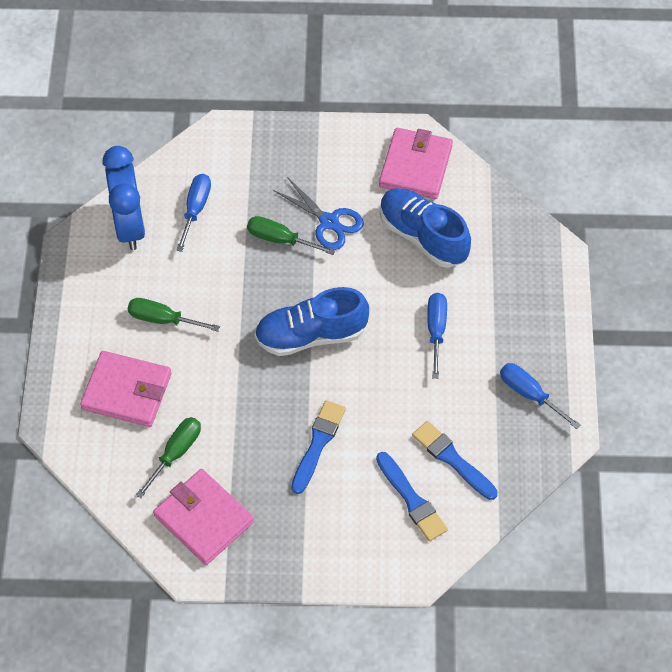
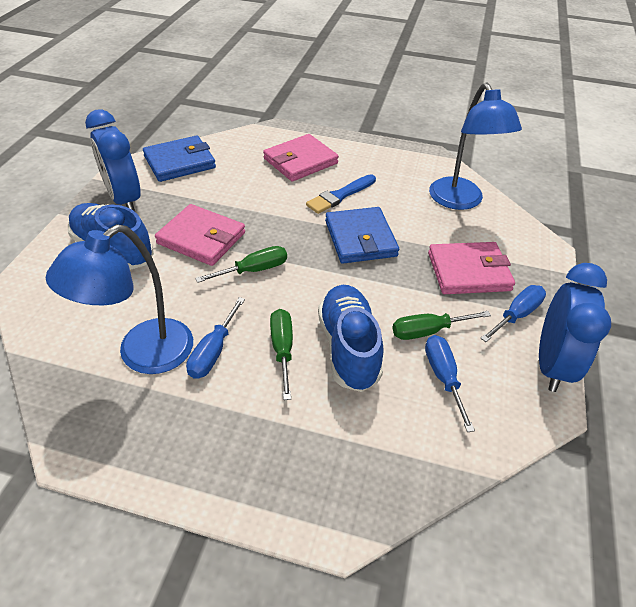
blue brush: 3 -> 1
blue clock: 1 -> 2
blue lamp: 0 -> 2
blue scissors: 1 -> 0
blue wallet: 0 -> 2

